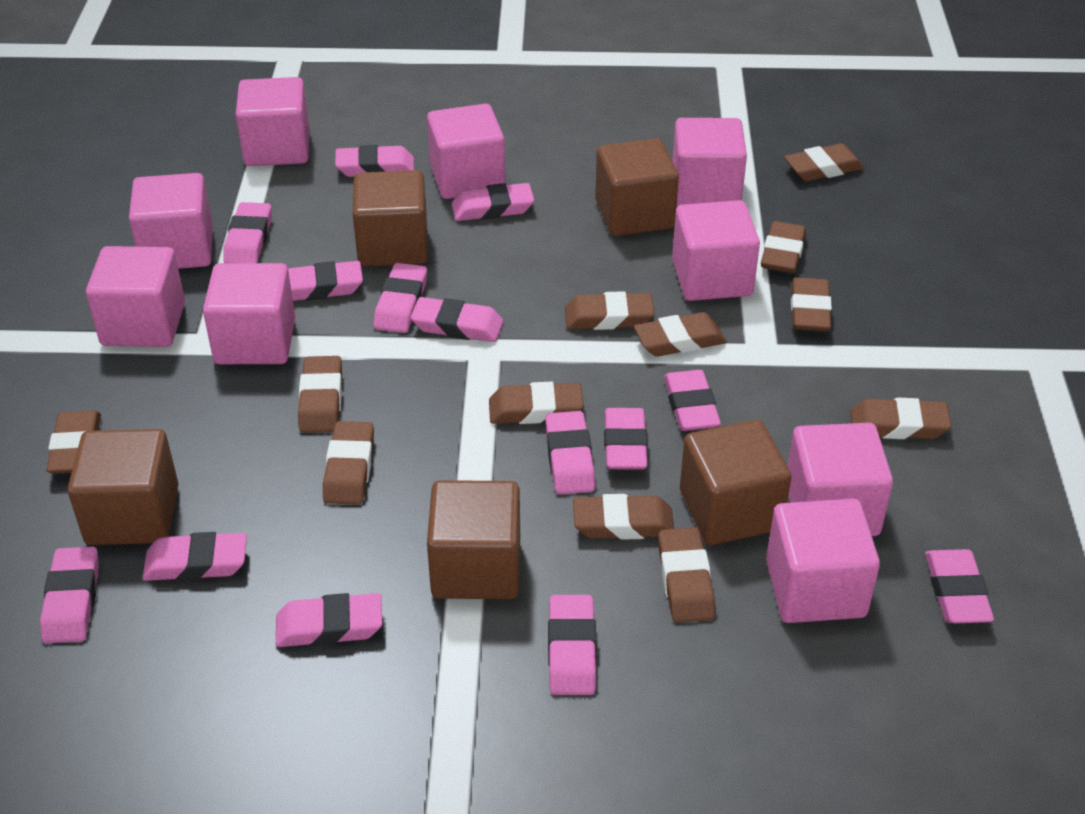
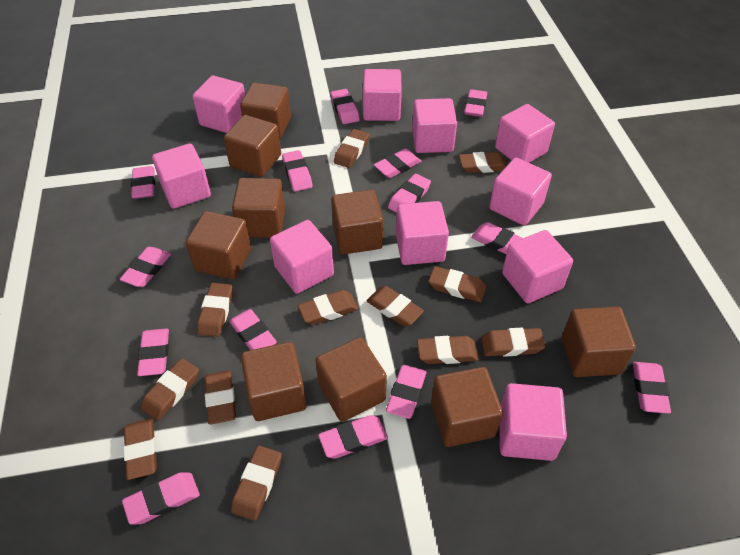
brown cube: 5 -> 9
pink cube: 9 -> 10

